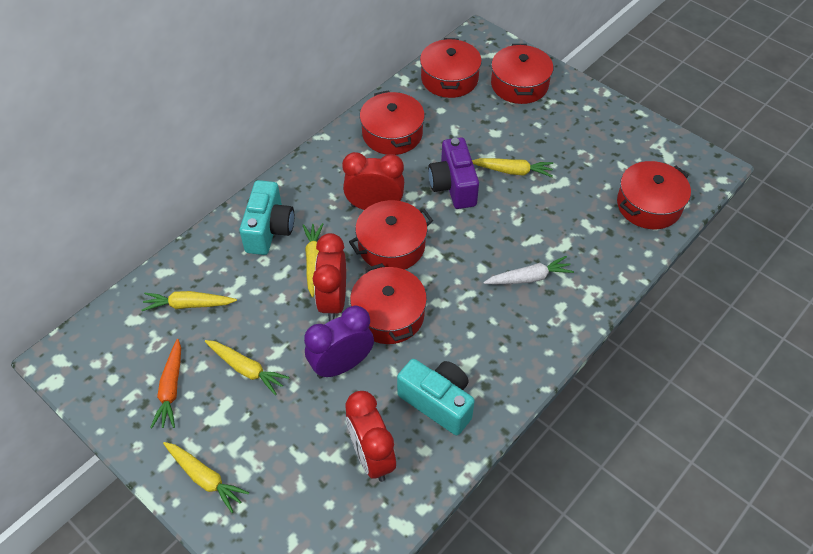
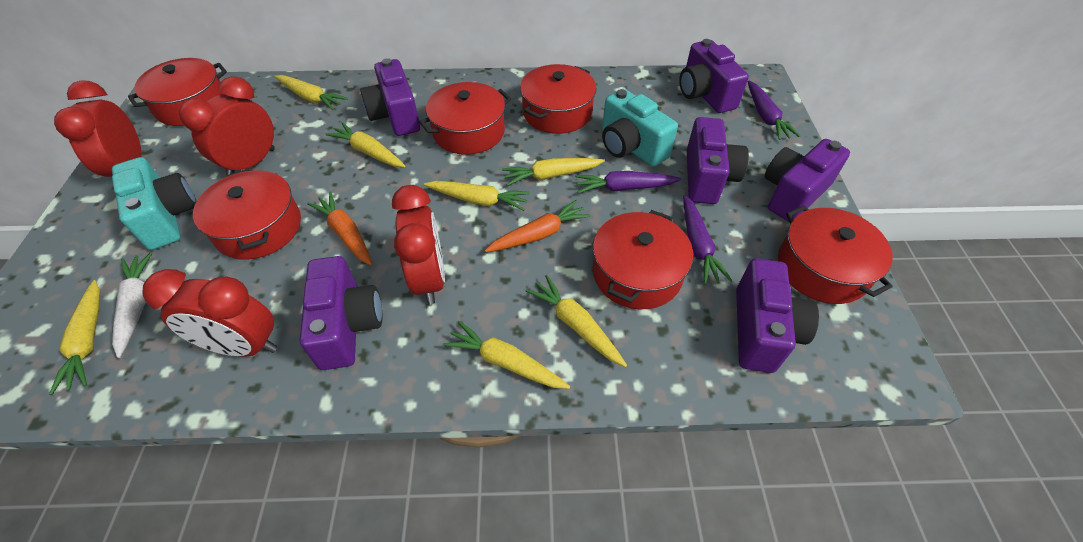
orange carrot: 1 -> 2
purple camera: 1 -> 6
purple carrot: 0 -> 3
purple clock: 1 -> 0
red clock: 3 -> 4
yellow carrot: 5 -> 7

